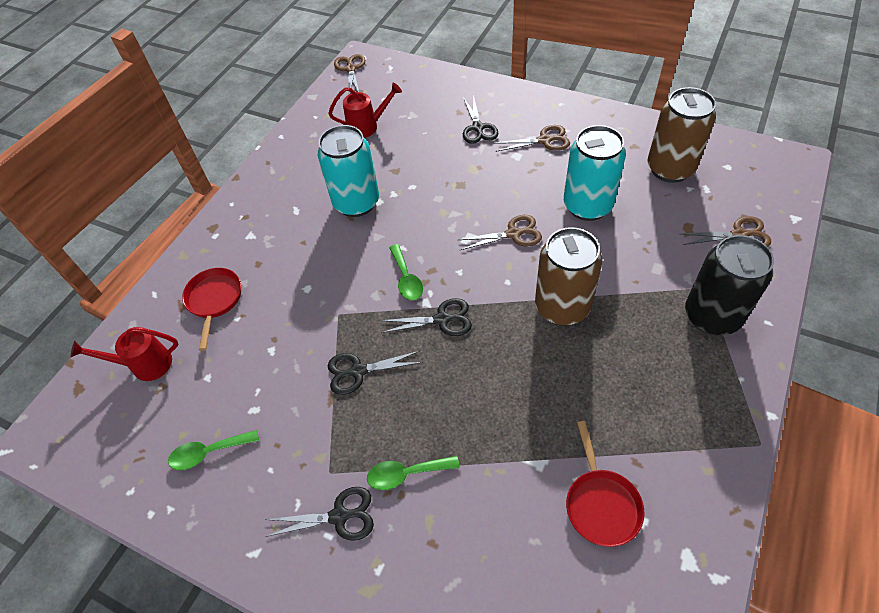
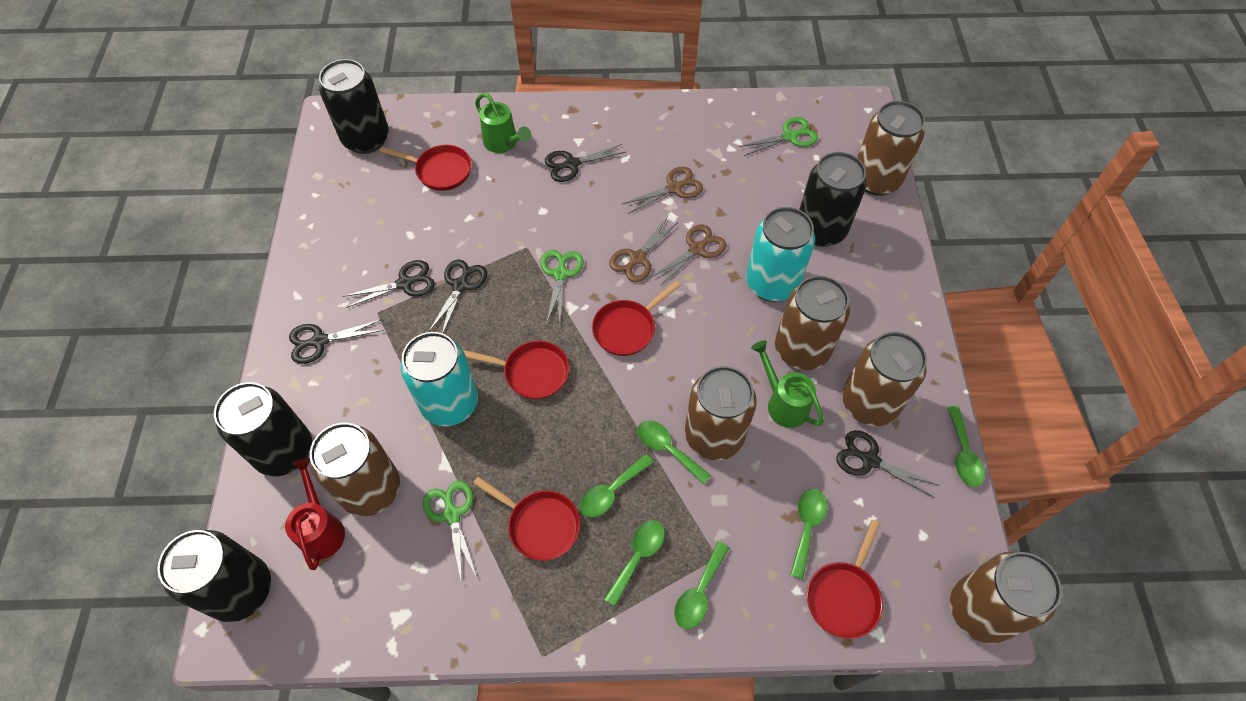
black can: 1 -> 4
black scissors: 4 -> 5
brown can: 2 -> 6
brown scissors: 4 -> 3
green scissors: 0 -> 3
green spoon: 3 -> 6
green watering can: 0 -> 2
red pan: 2 -> 5
red watering can: 2 -> 1

